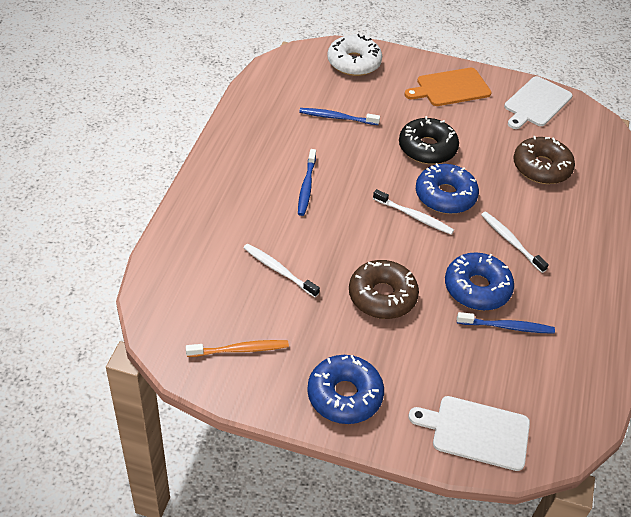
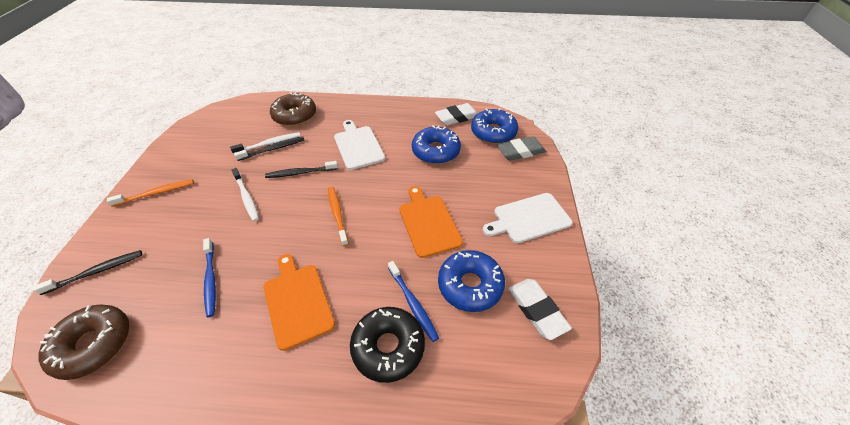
black toothbrush: 0 -> 3
blue toothbrush: 3 -> 2
grey eraser: 0 -> 1
orange cutting board: 1 -> 2
orange toothbrush: 1 -> 2
white donut: 1 -> 0
white eraser: 0 -> 2
white toothbrush: 3 -> 2

